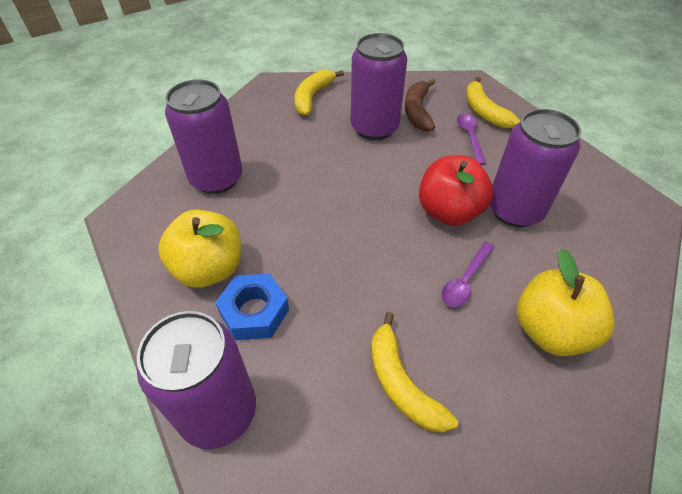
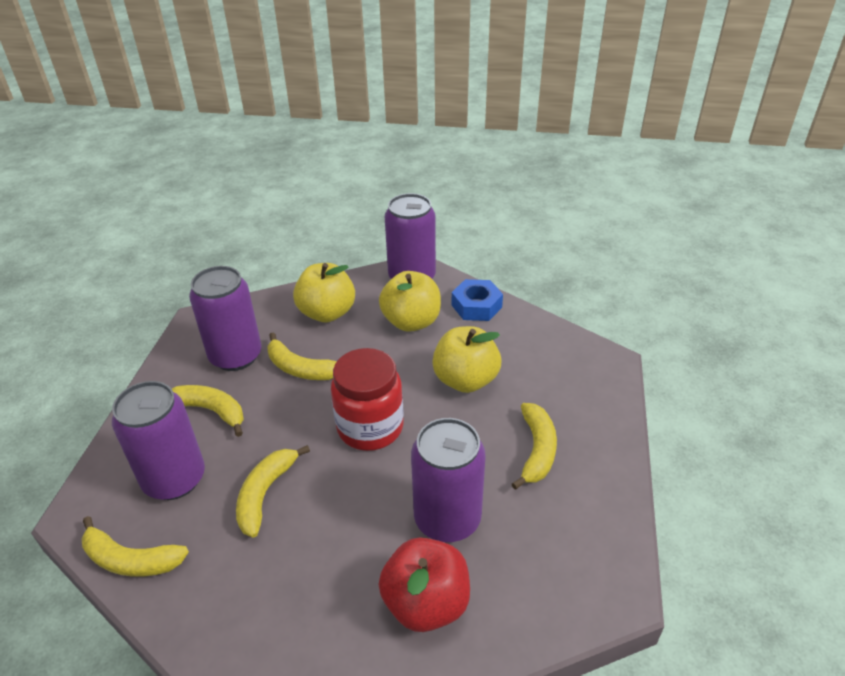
brown banana: 1 -> 0
purple spoon: 2 -> 0
red jar: 0 -> 1
yellow apple: 2 -> 3
yellow banana: 3 -> 5

